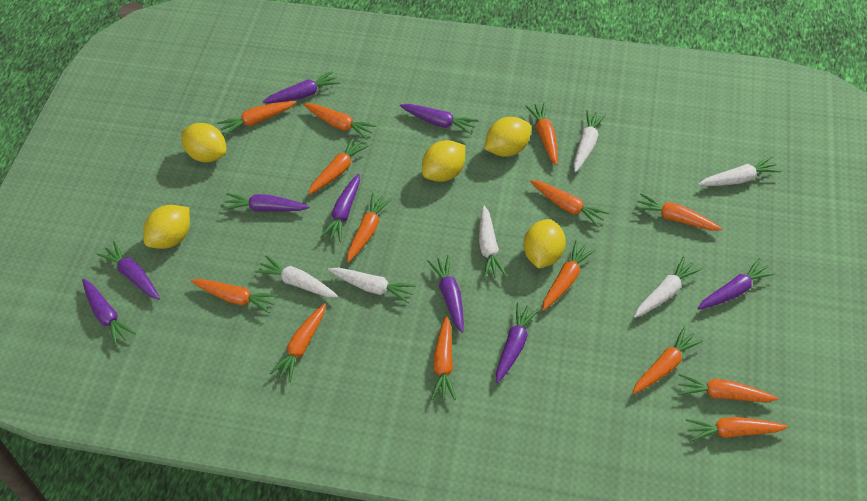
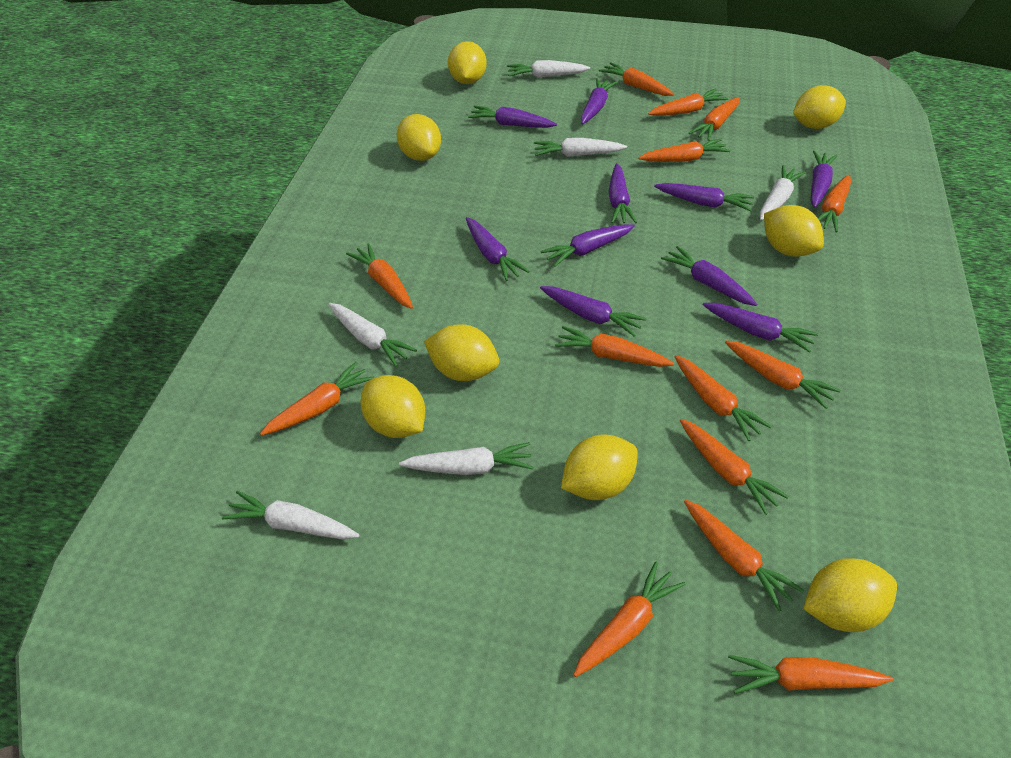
purple carrot: 9 -> 10
yellow lemon: 5 -> 8

